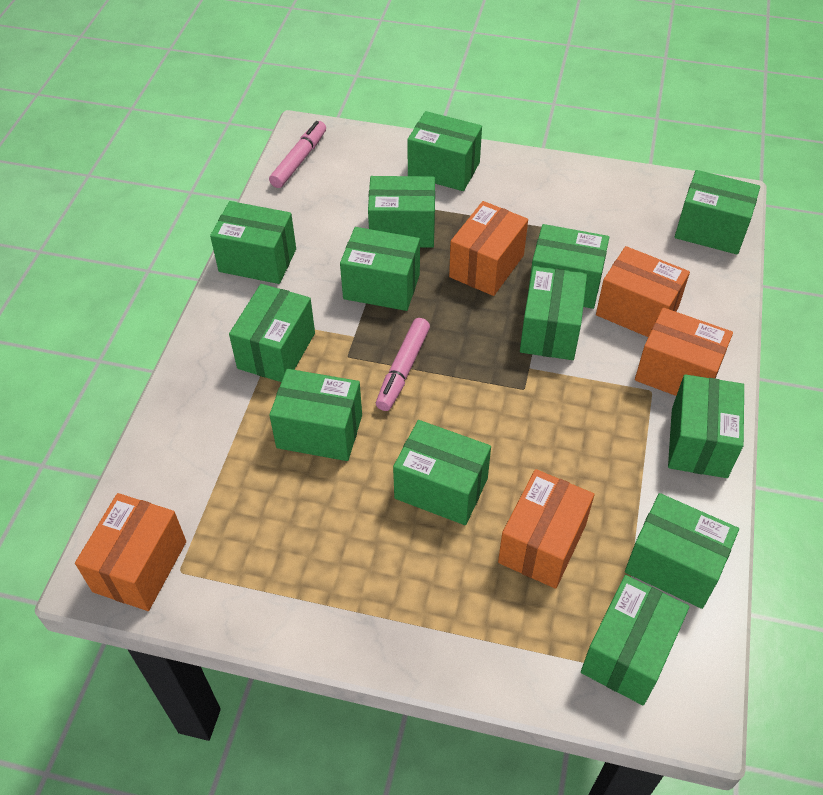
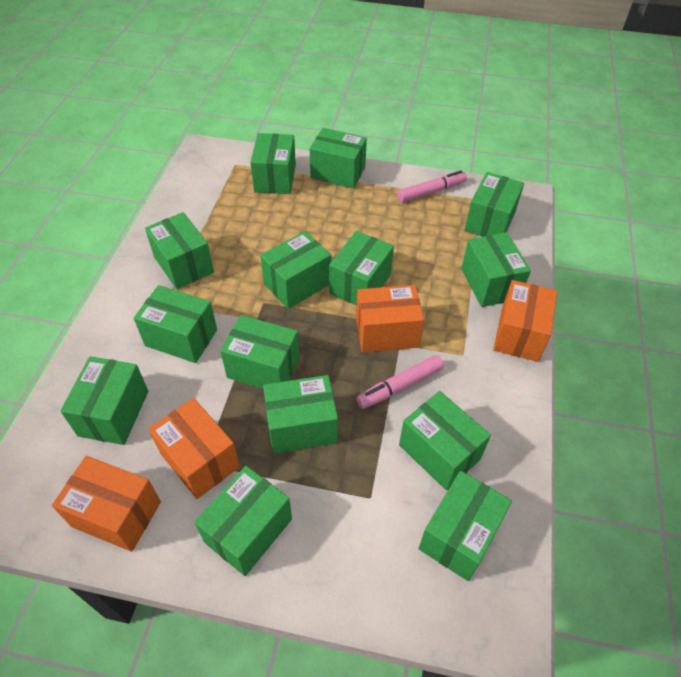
green box: 13 -> 14
orange box: 5 -> 4

